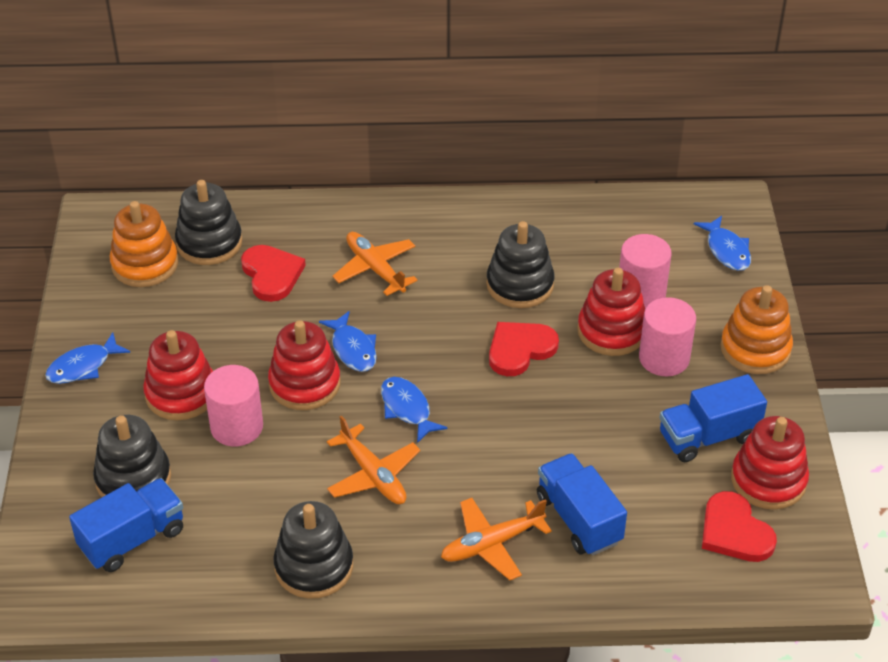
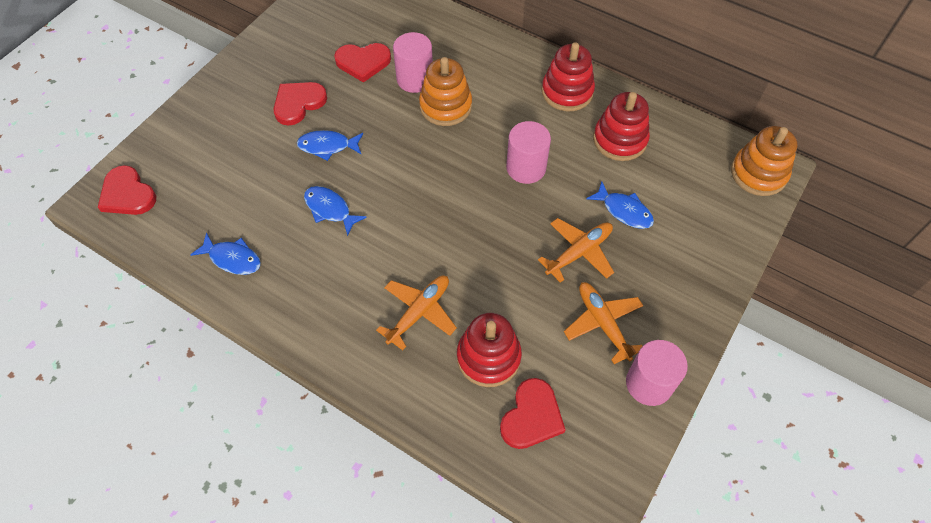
black stacking toy: 4 -> 0
blue truck: 3 -> 0
red heart: 3 -> 4
red stacking toy: 4 -> 3

